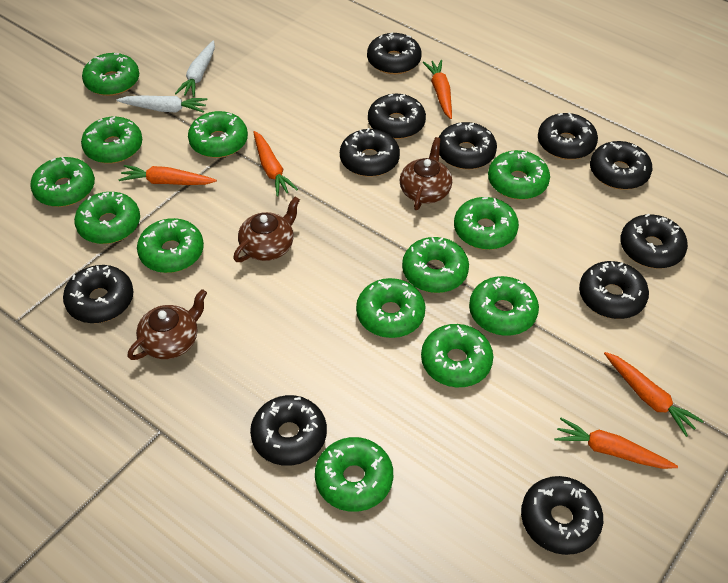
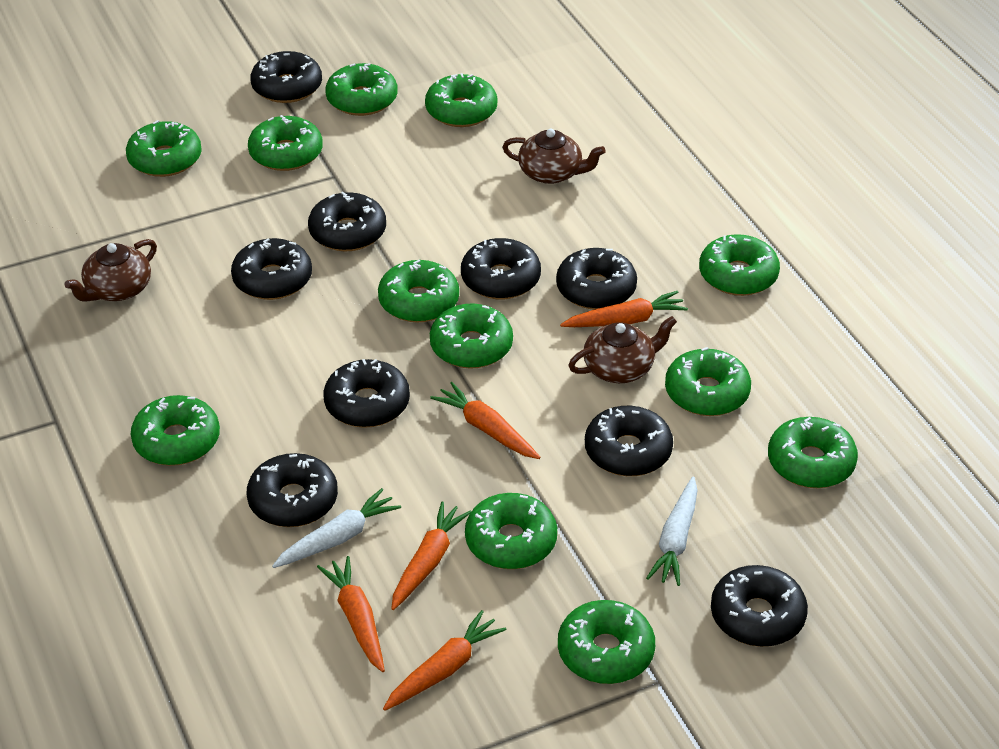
black donut: 11 -> 9
green donut: 13 -> 12

